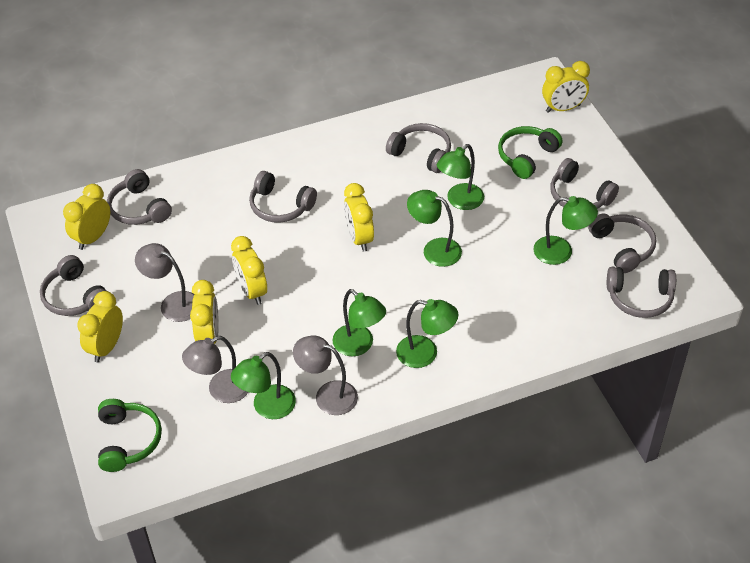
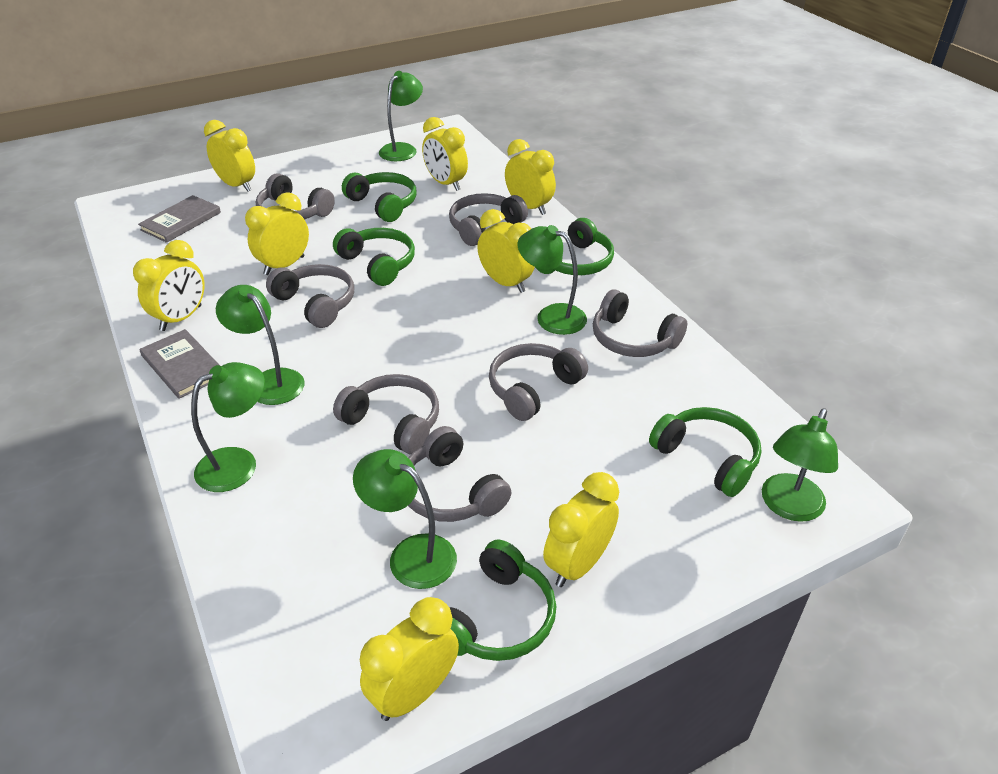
green headphones: 2 -> 5
grey book: 0 -> 2
grey lamp: 3 -> 0
yellow clock: 6 -> 8

